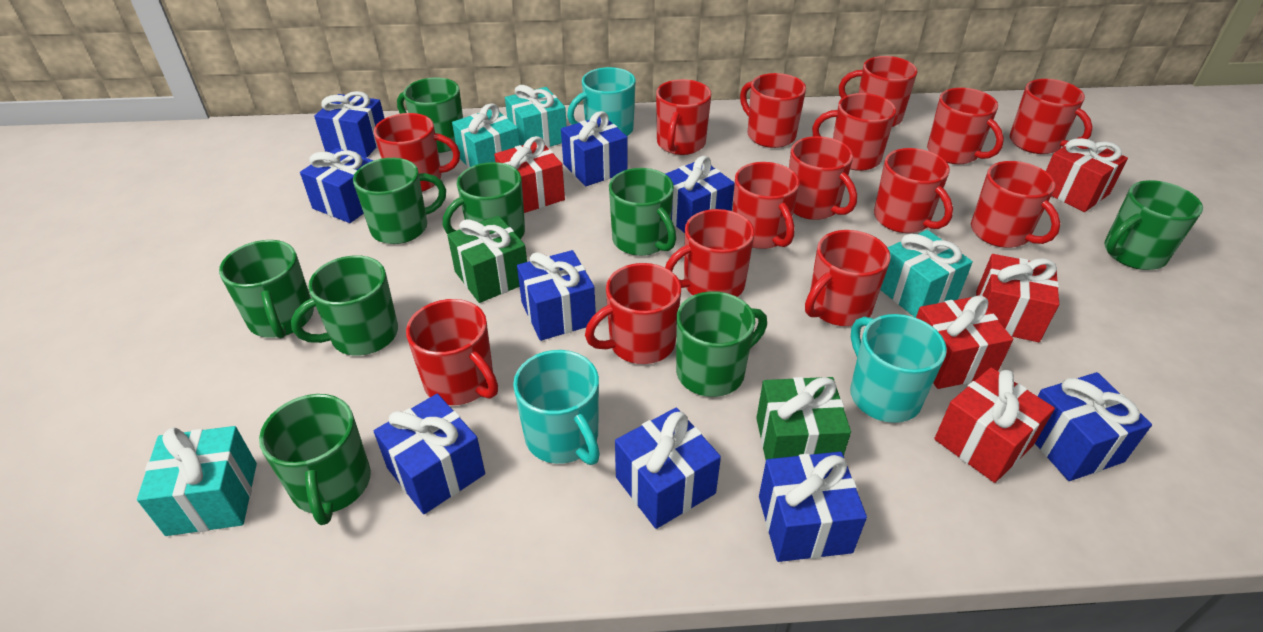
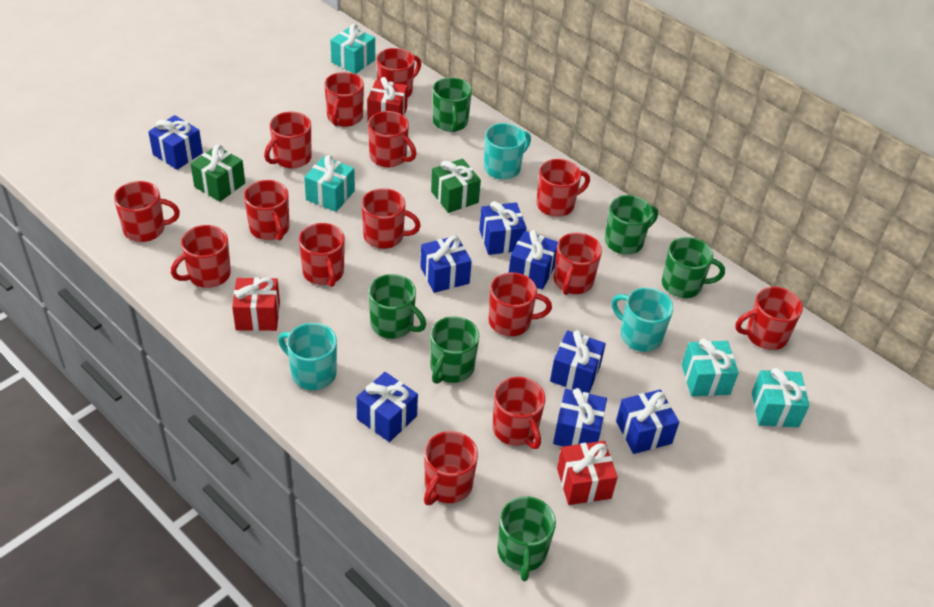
blue gift: 9 -> 8
green mug: 9 -> 6
red gift: 5 -> 3

